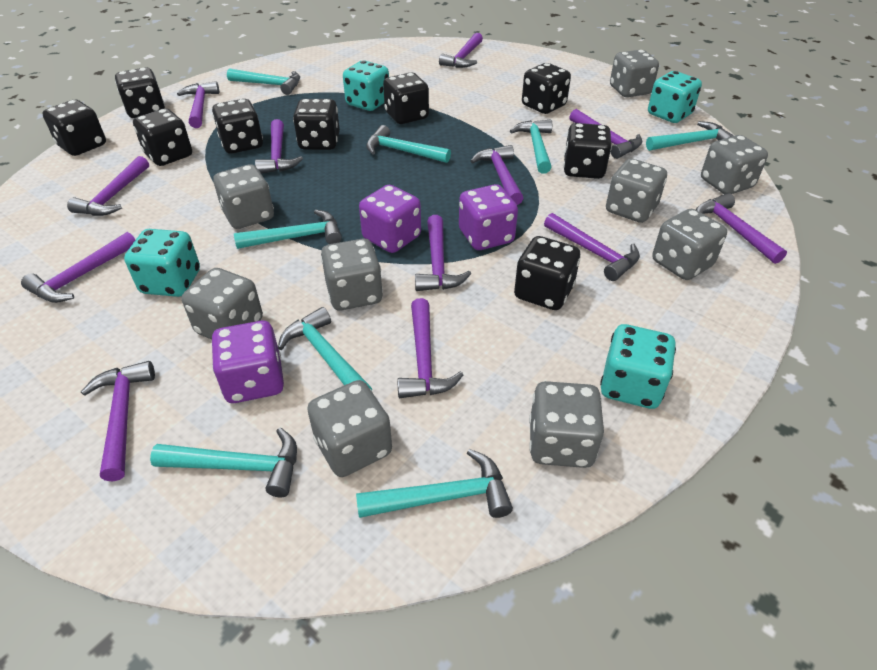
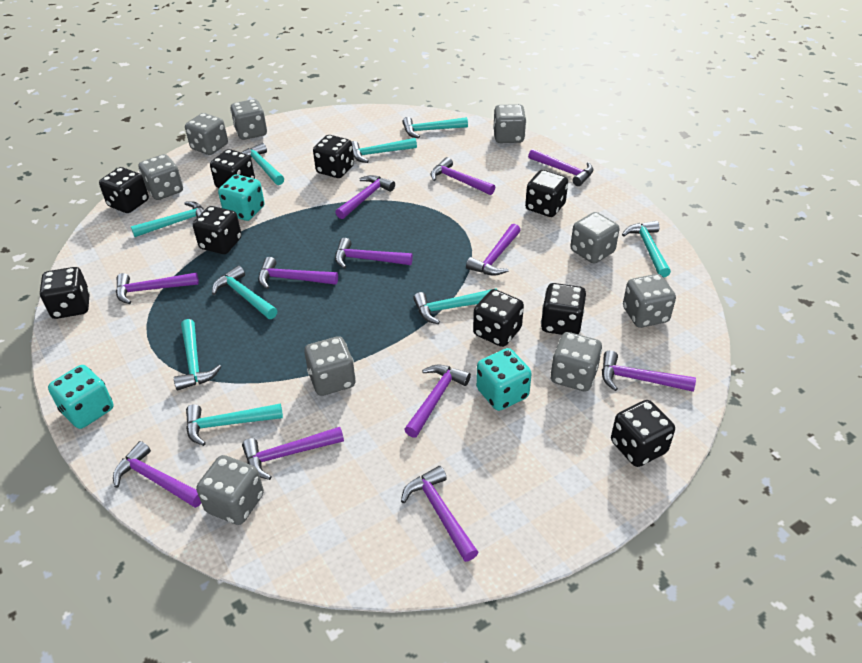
purple dice: 3 -> 0
turquoise dice: 4 -> 3
turquoise hammer: 8 -> 9

